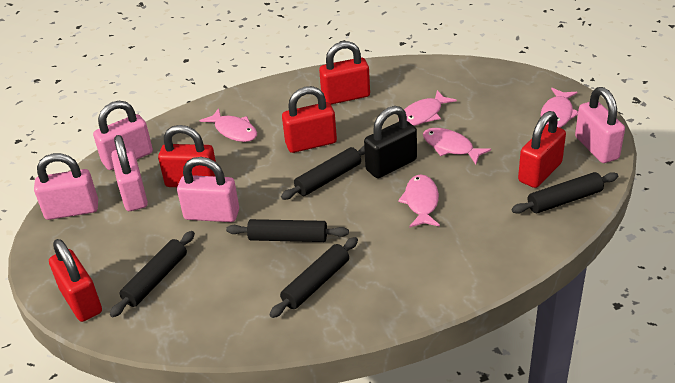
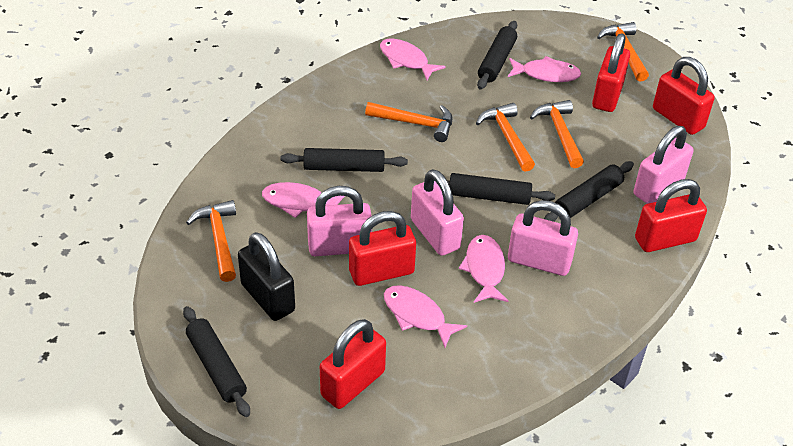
orange hammer: 0 -> 5
pink padlock: 5 -> 4

